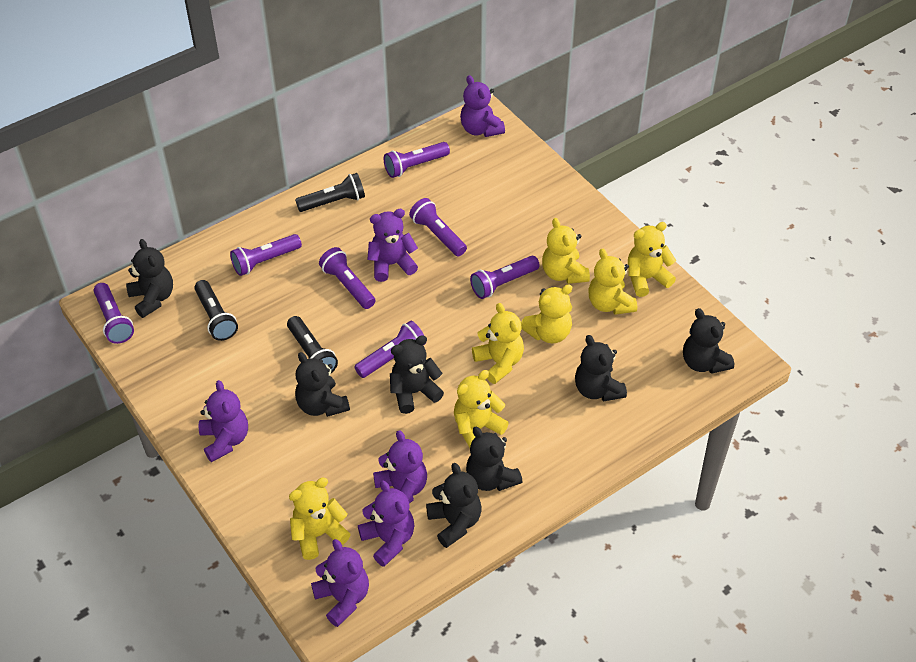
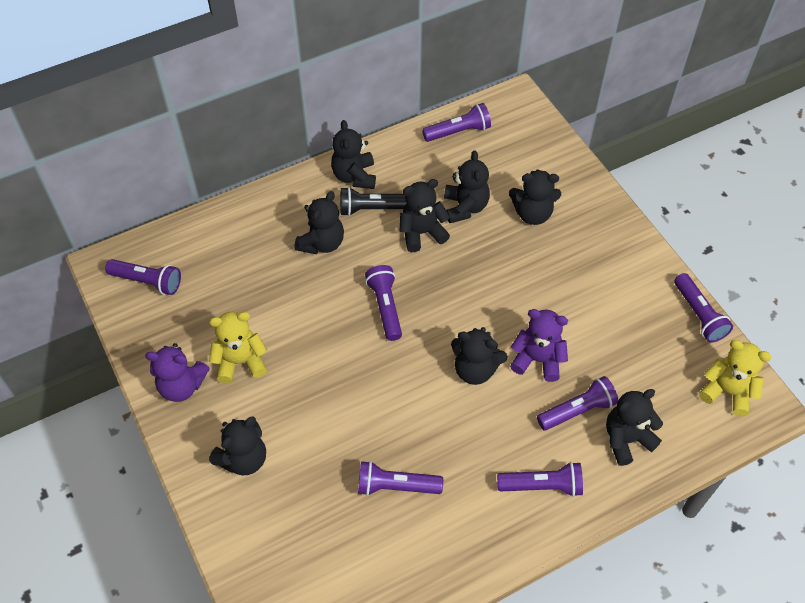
black flashlight: 3 -> 1
black teddy bear: 7 -> 8
purple teddy bear: 6 -> 2
yellow teddy bear: 7 -> 2

